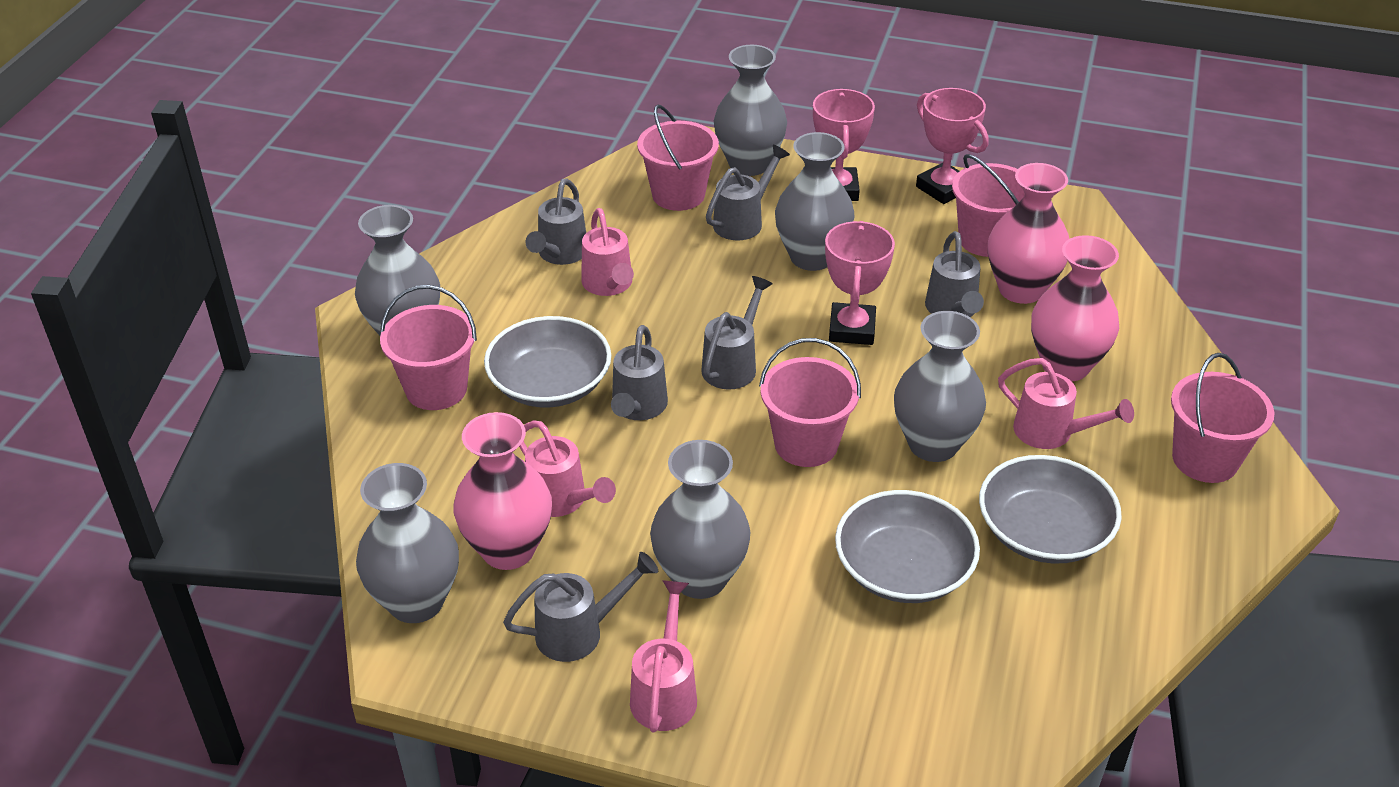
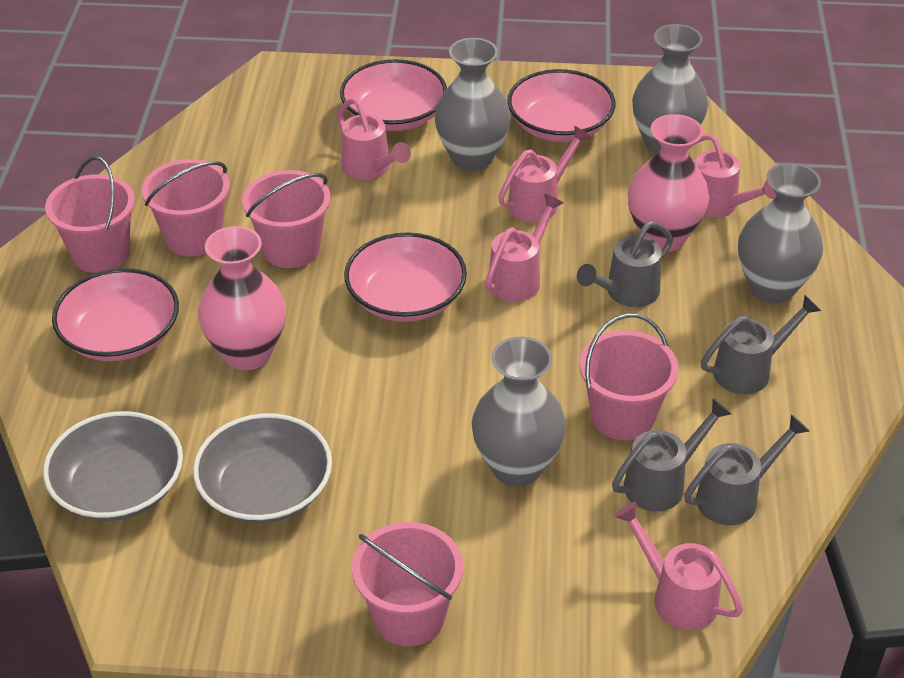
grey bowl: 3 -> 2
grey vase: 6 -> 4
grey watering can: 6 -> 4
pink bowl: 0 -> 4
pink trophy: 3 -> 0
pink vase: 3 -> 2
pink watering can: 4 -> 5

